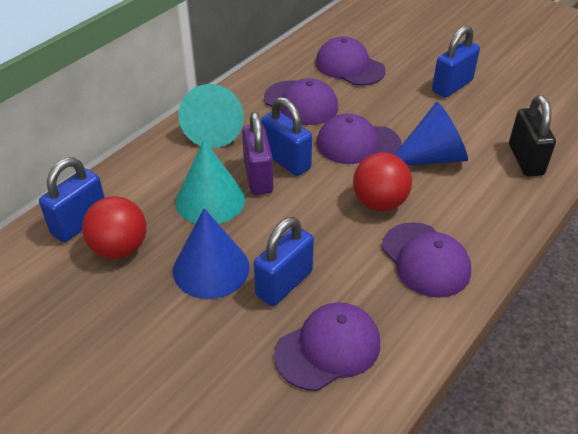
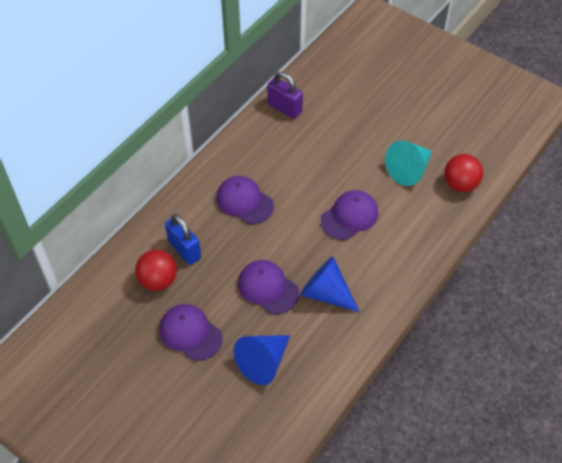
black padlock: 1 -> 0
blue padlock: 4 -> 1
purple cap: 5 -> 4
turquoise cone: 2 -> 1

